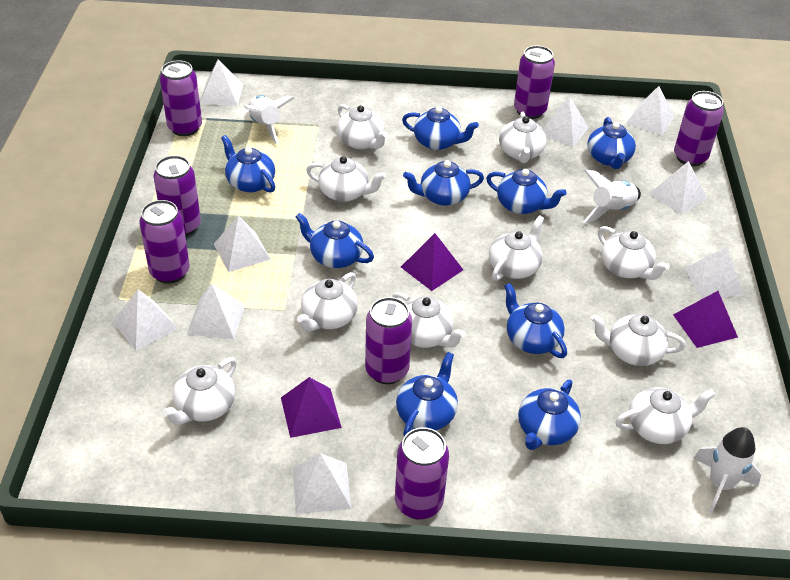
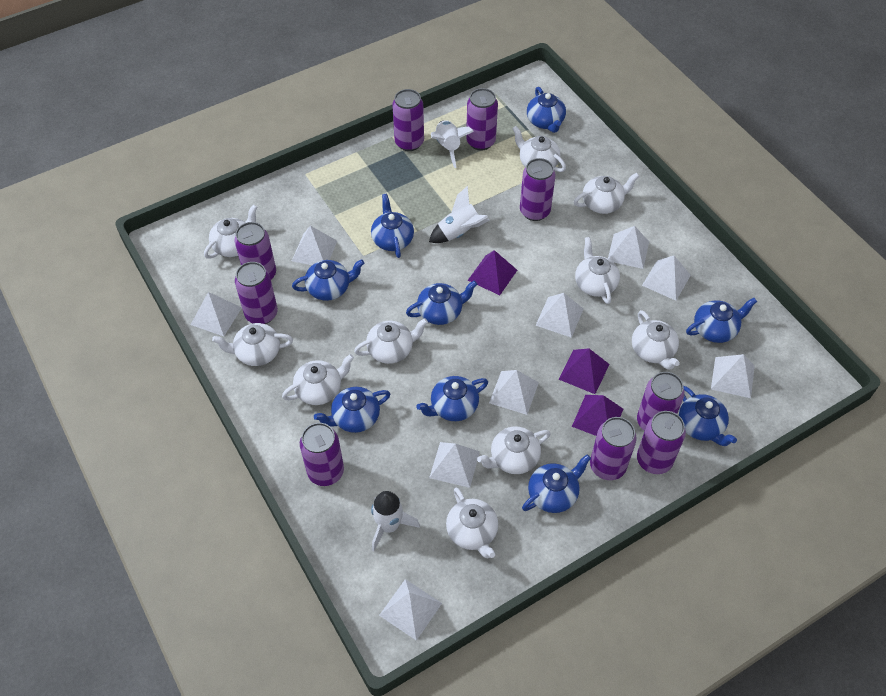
purple can: 7 -> 9

